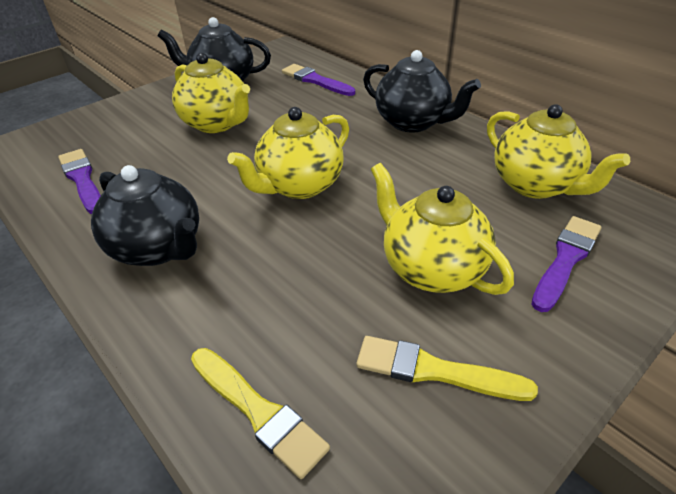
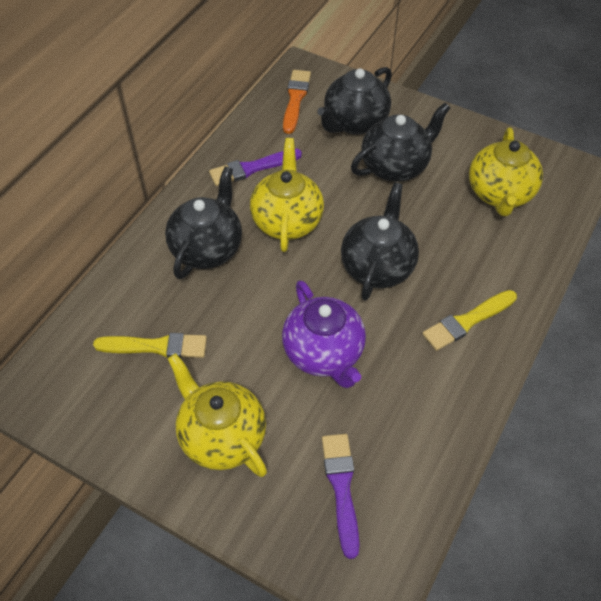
black teapot: 3 -> 4
orange brush: 0 -> 1
purple brush: 3 -> 2
purple teapot: 0 -> 1
yellow teapot: 4 -> 3

